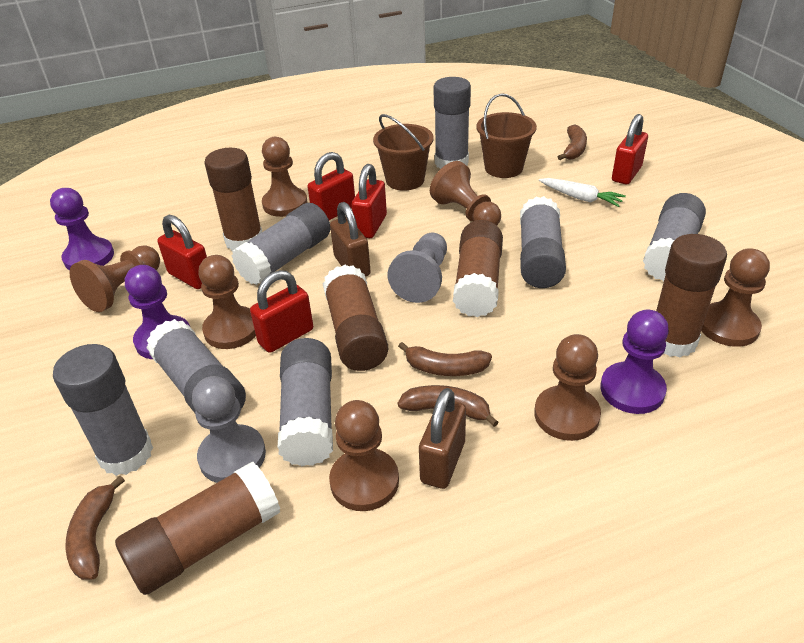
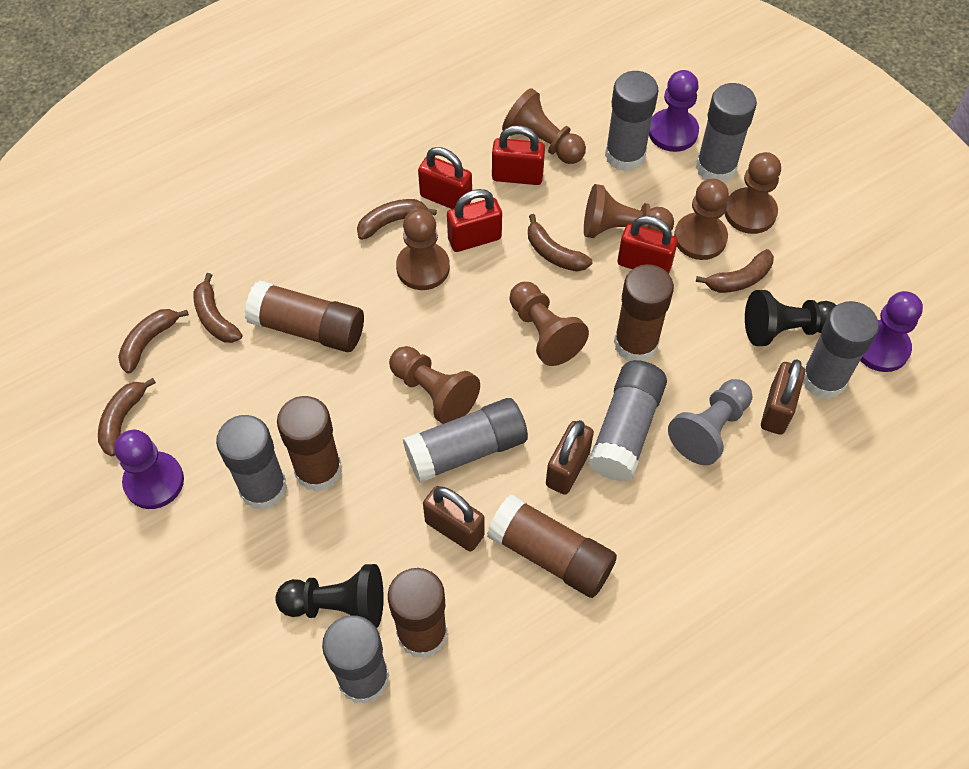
black pawn: 0 -> 2
brown banana: 4 -> 6
brown bucket: 2 -> 0
brown padlock: 2 -> 3
grey pawn: 2 -> 1
red padlock: 5 -> 4
white carrot: 1 -> 0

